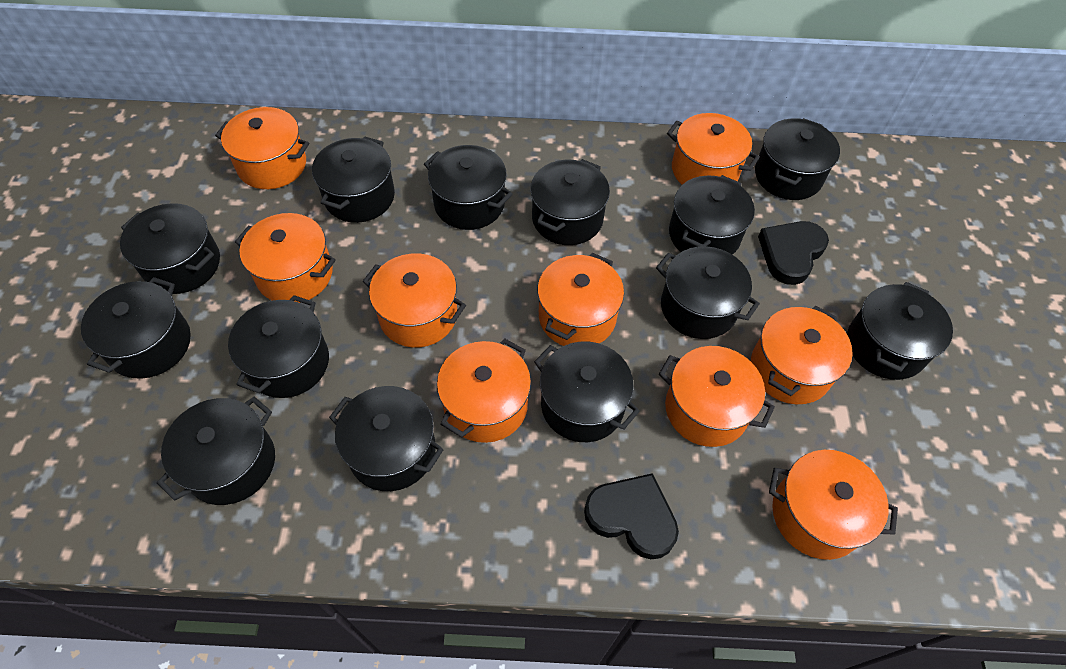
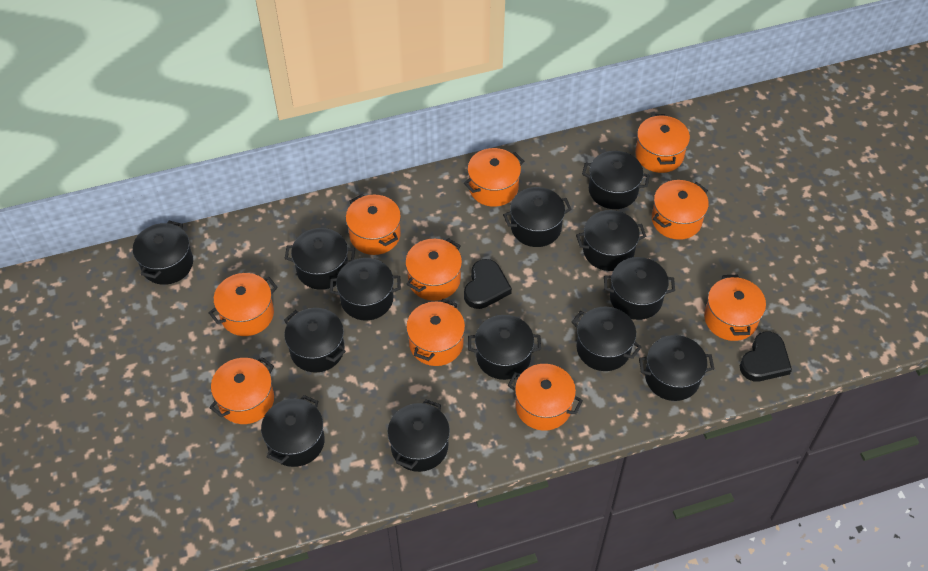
orange pot: 9 -> 10

